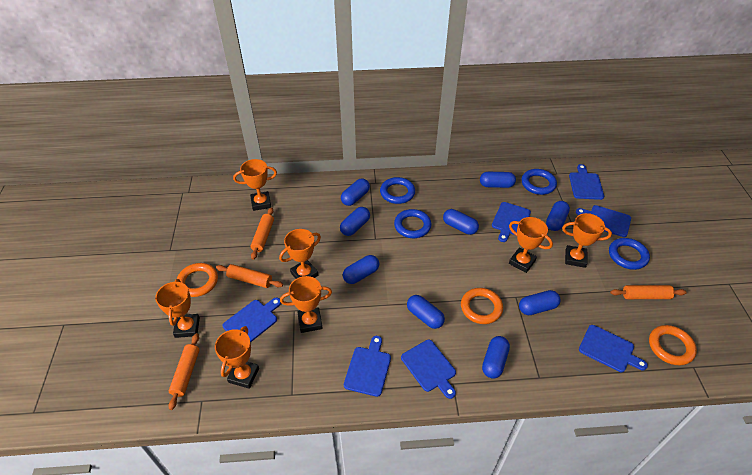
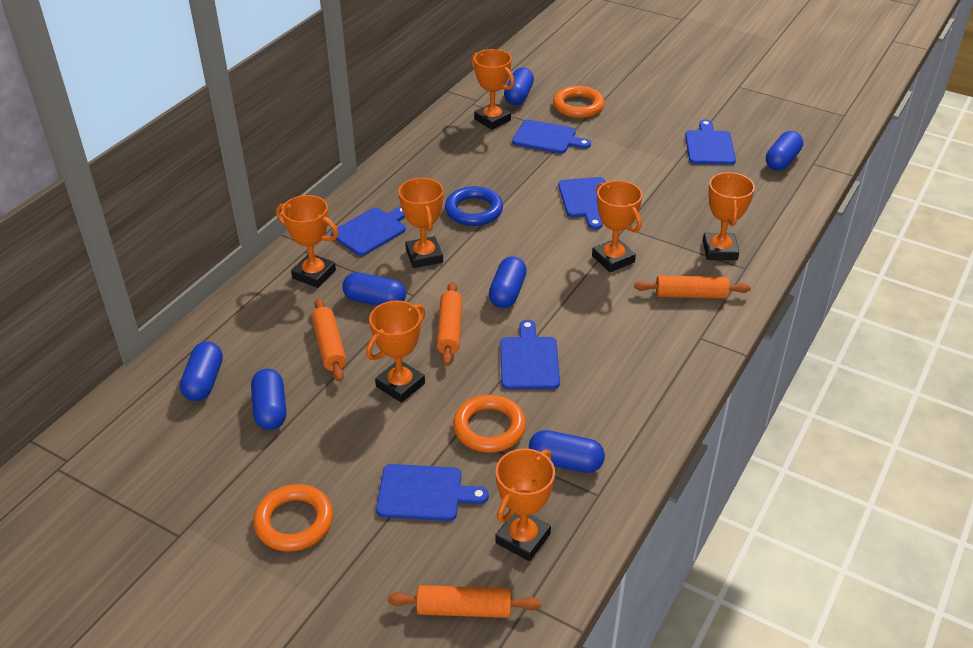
blue capsule: 9 -> 7
blue cutting board: 7 -> 6
blue ring: 4 -> 1

